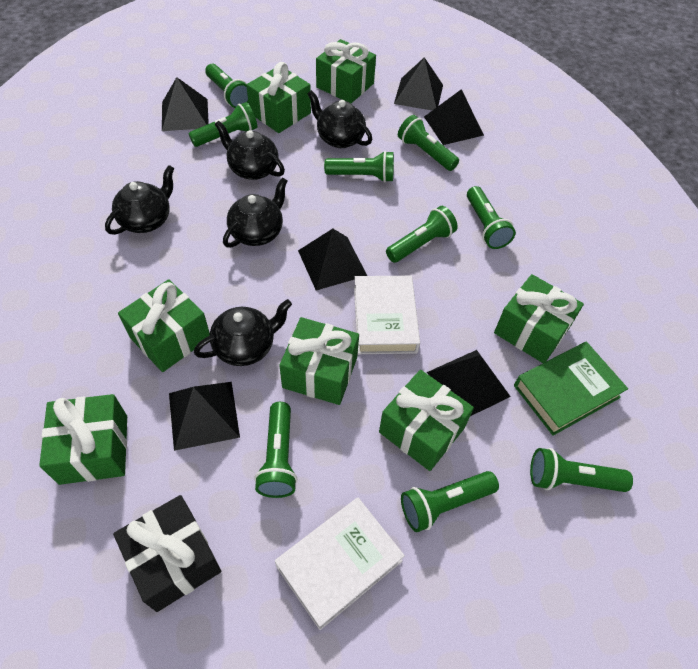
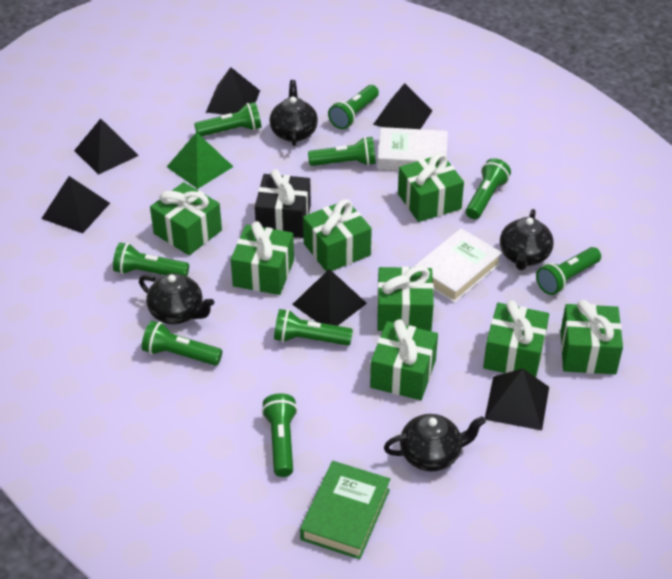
black teapot: 5 -> 4
green gift: 7 -> 8
green pyramid: 0 -> 1

